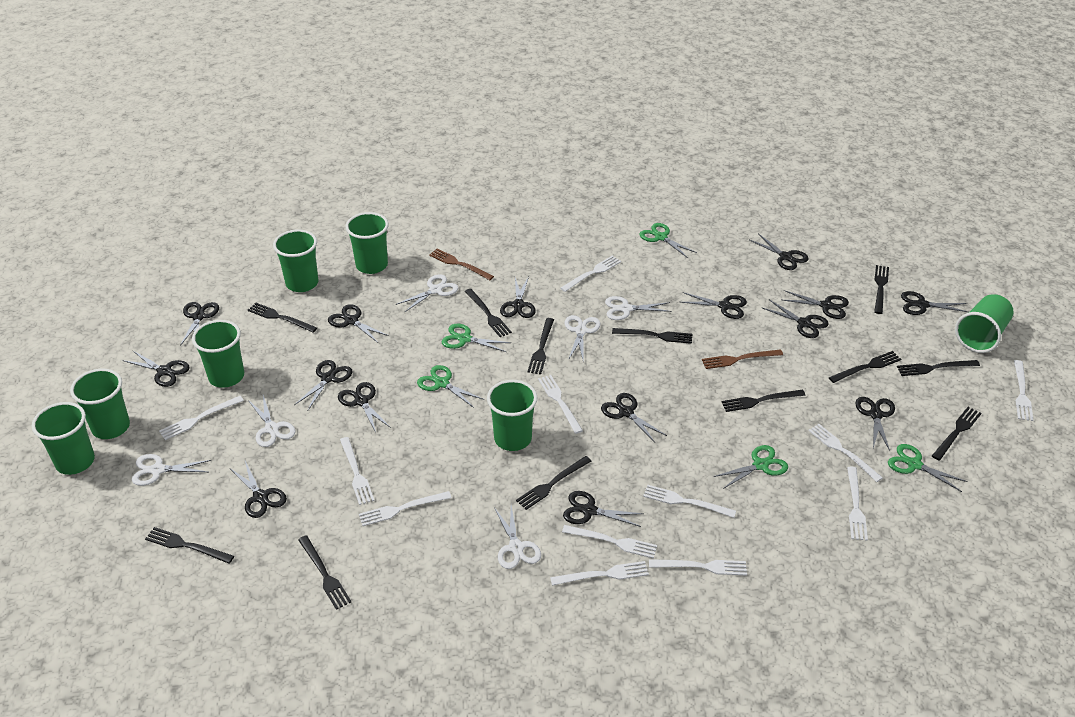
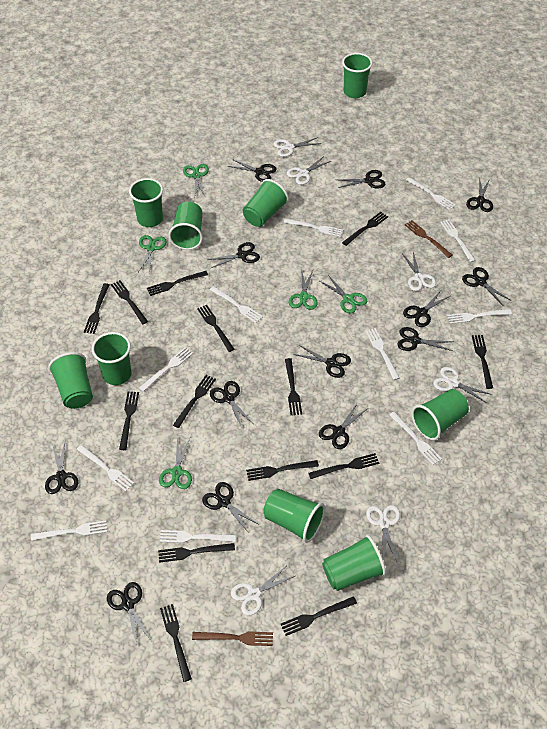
black fork: 12 -> 14
black scissors: 15 -> 13
green cup: 7 -> 9
white fork: 12 -> 11

